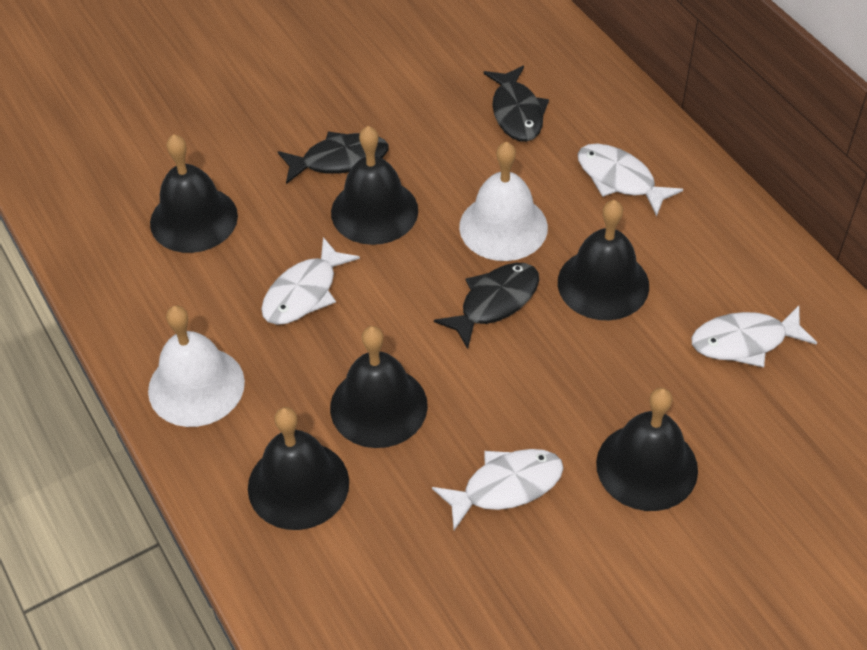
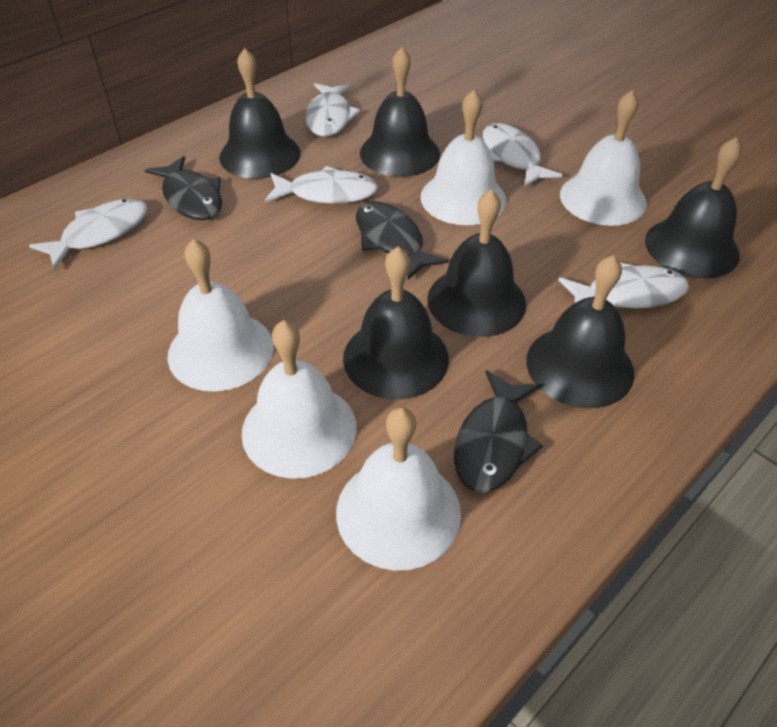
white bell: 2 -> 5
white fish: 4 -> 5

